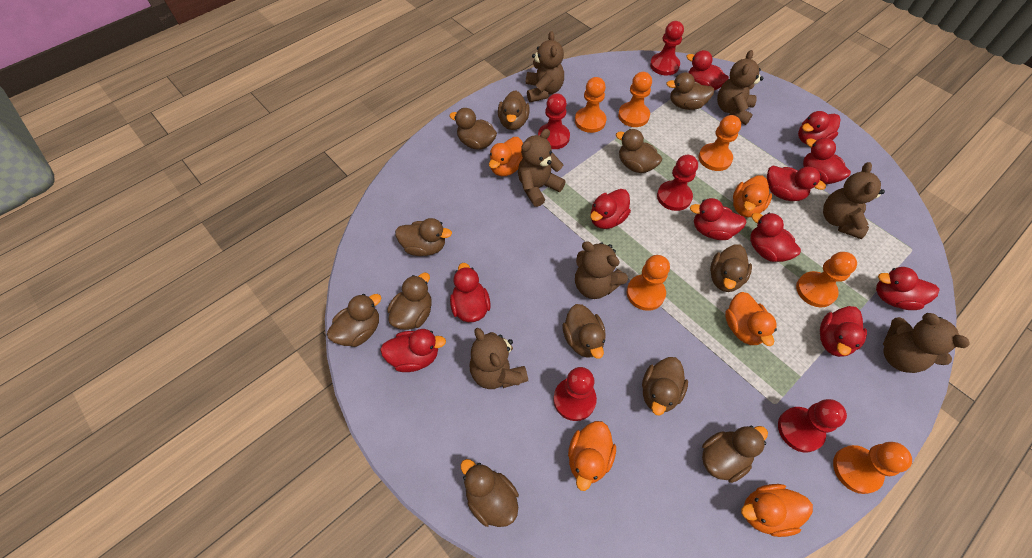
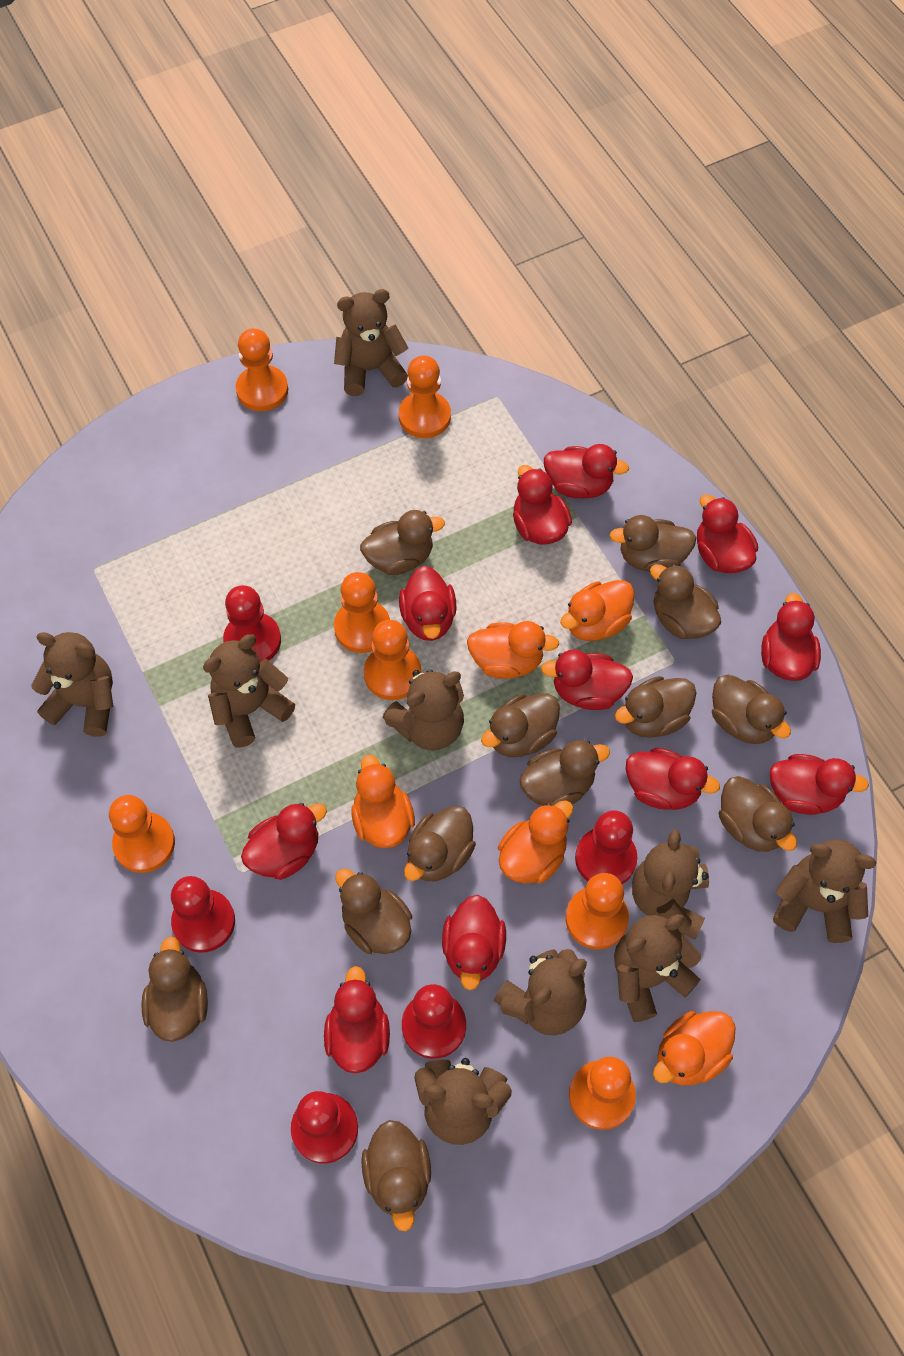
brown teddy bear: 7 -> 9
orange pawn: 6 -> 7

